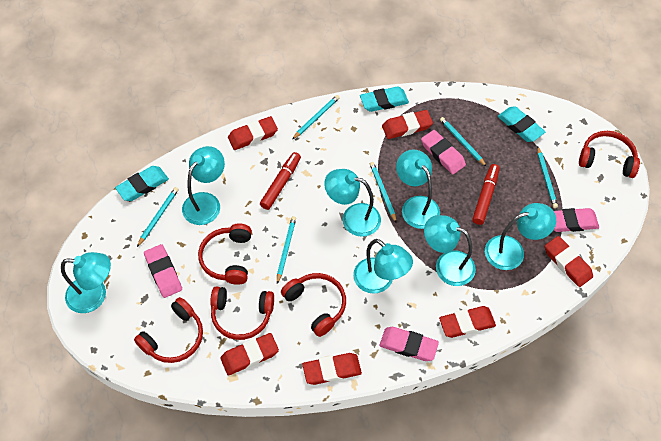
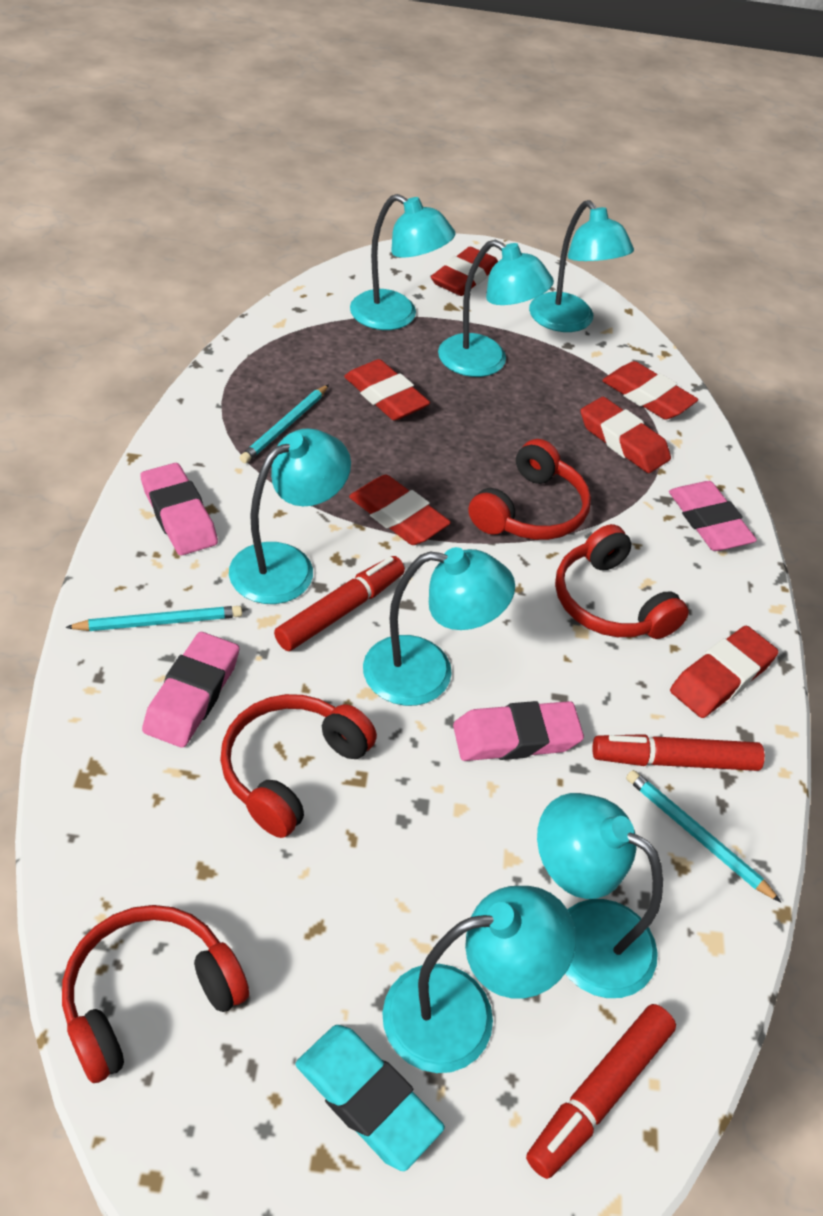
red headphones: 5 -> 4
red marker: 2 -> 3
turquoise eraser: 3 -> 1
turquoise pencil: 6 -> 3

